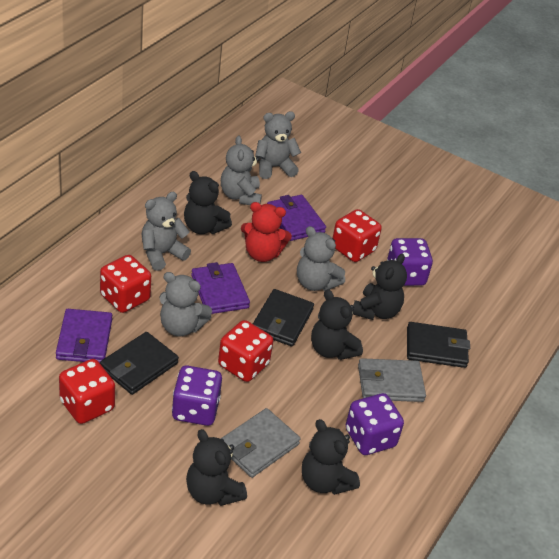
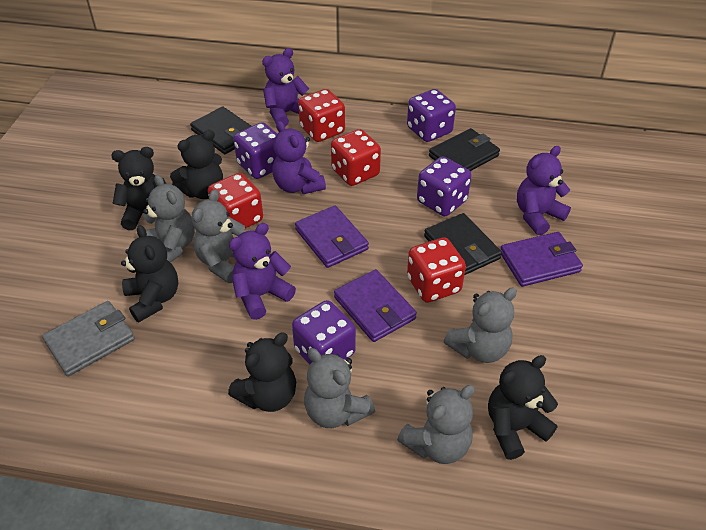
grey wallet: 2 -> 1
purple dice: 3 -> 4
purple teddy bear: 0 -> 4
red teddy bear: 1 -> 0

